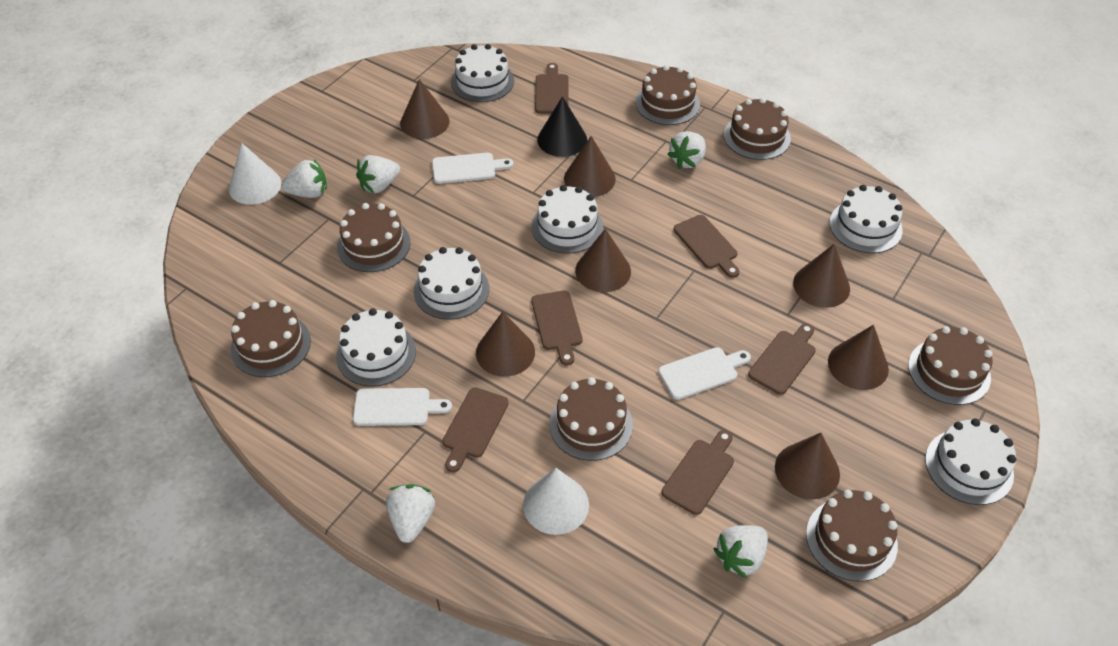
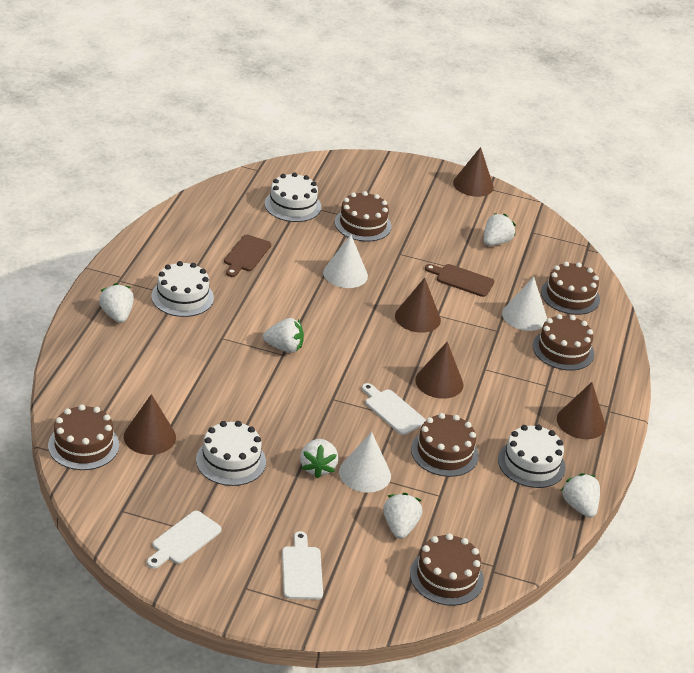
black cone: 1 -> 0
brown cake: 7 -> 6
brown cone: 7 -> 5
brown cutting board: 6 -> 2
white cake: 6 -> 4
white cone: 2 -> 3
white strawberry: 5 -> 6

